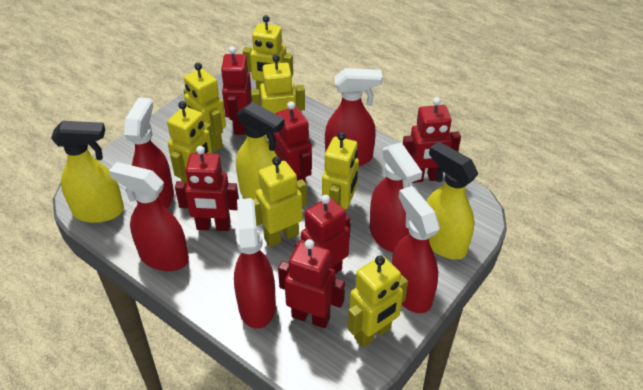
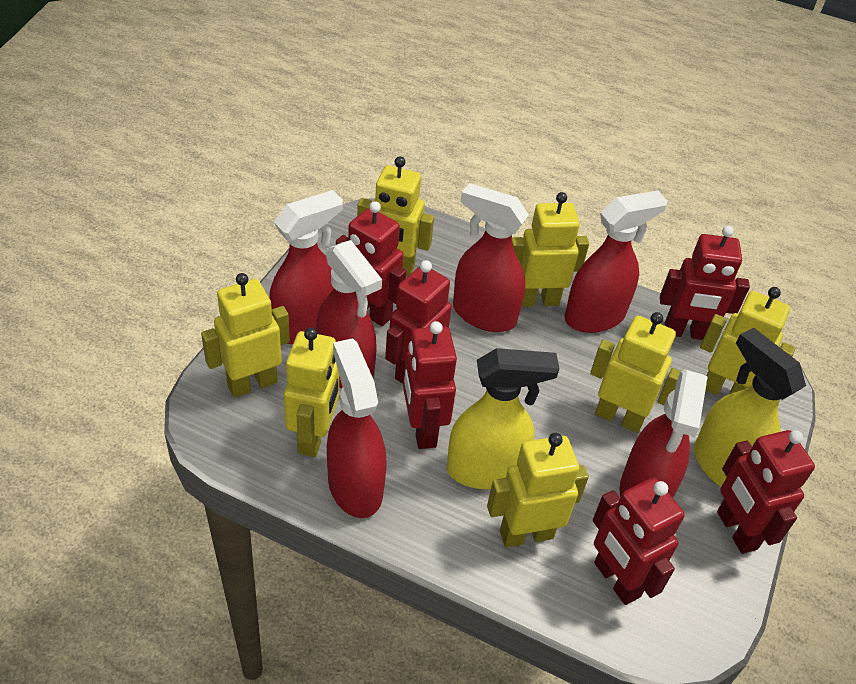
yellow spray bottle: 3 -> 2

